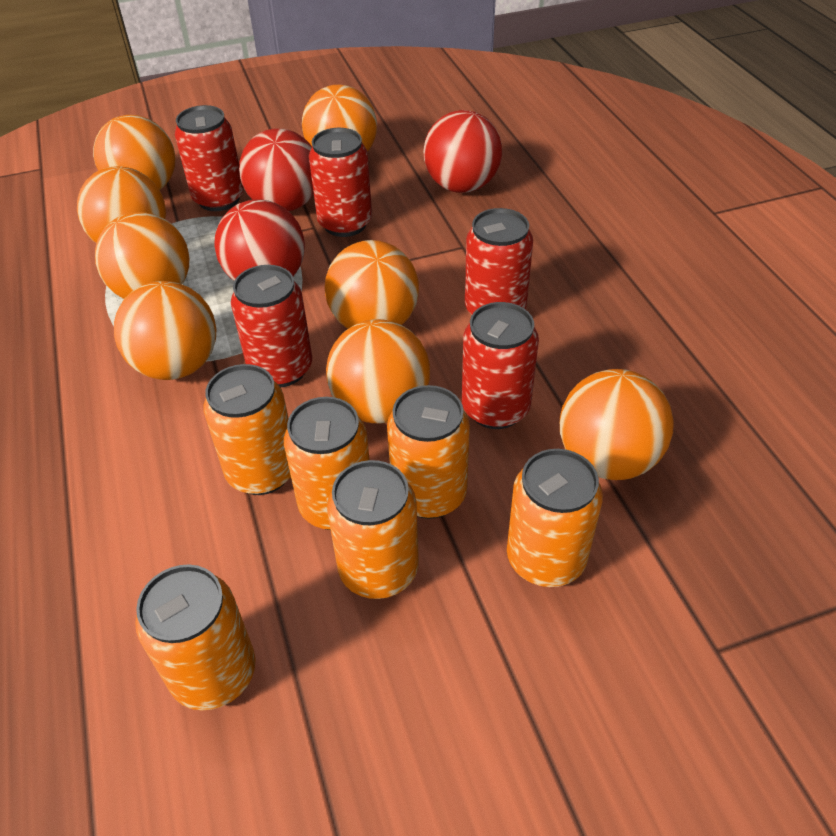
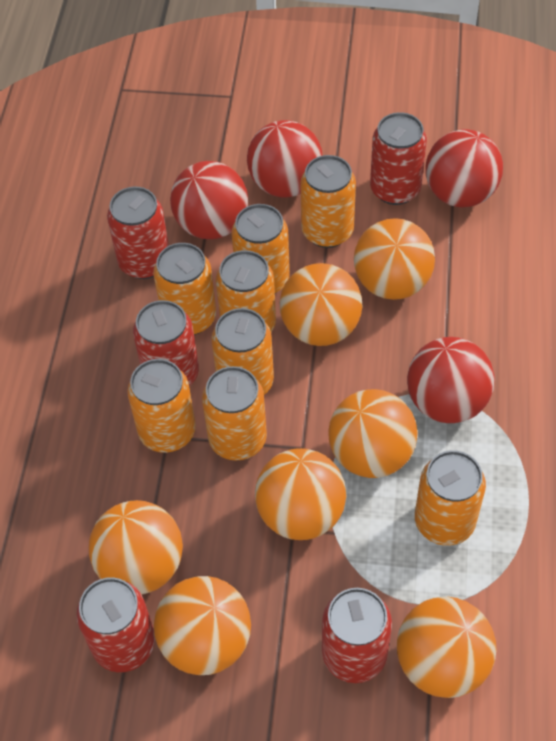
orange ball: 8 -> 7
orange can: 6 -> 8
red ball: 3 -> 4

